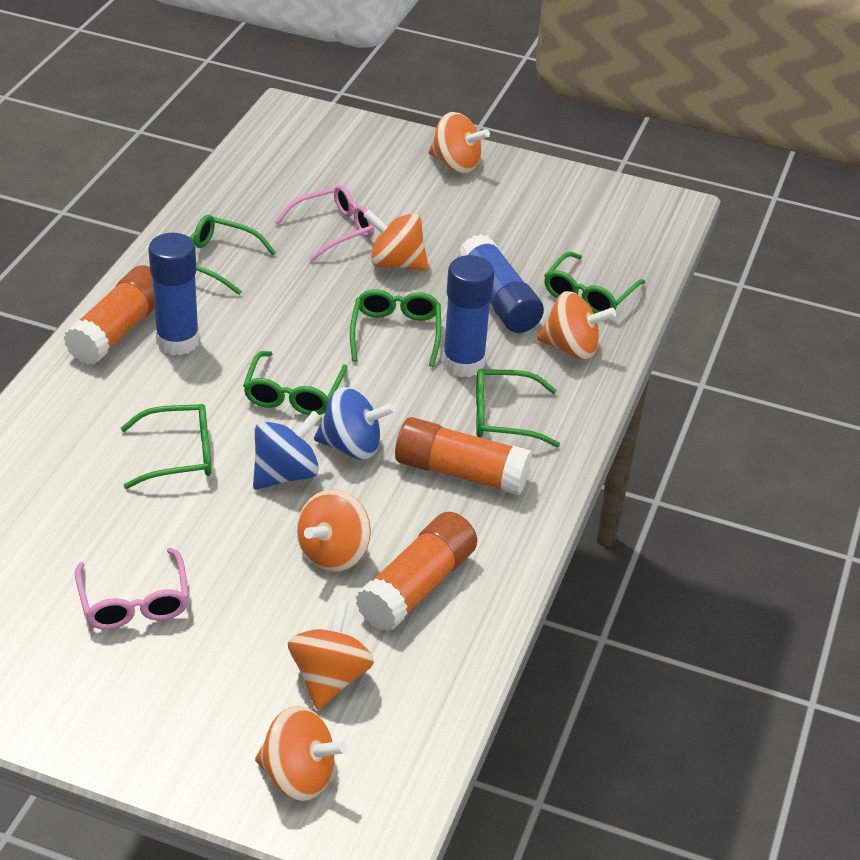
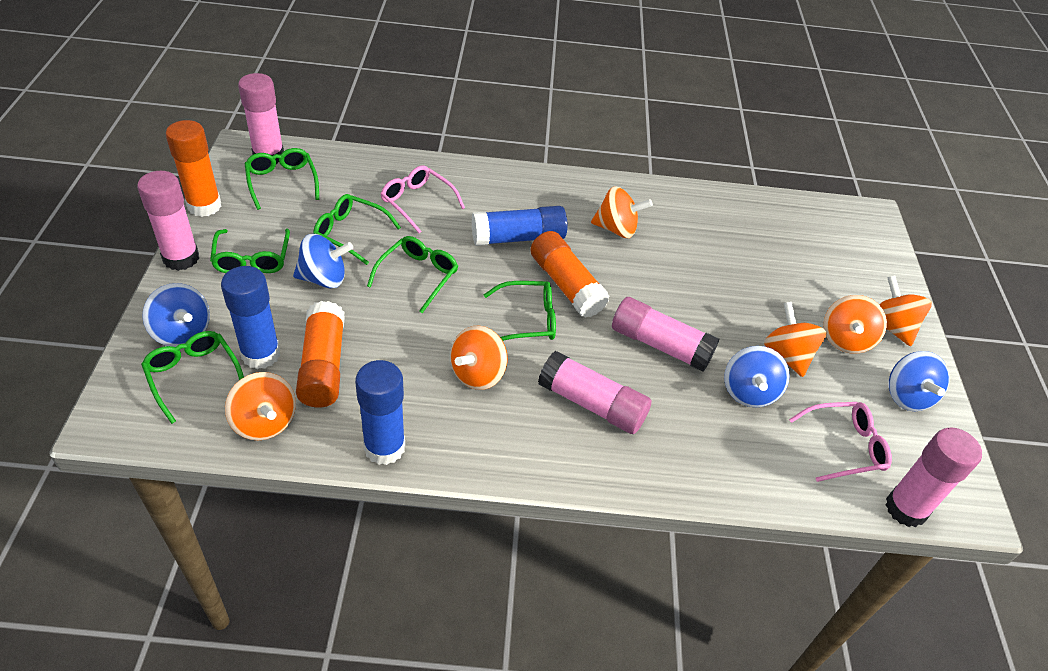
blue spinning top: 2 -> 4
pink glue stick: 0 -> 5

